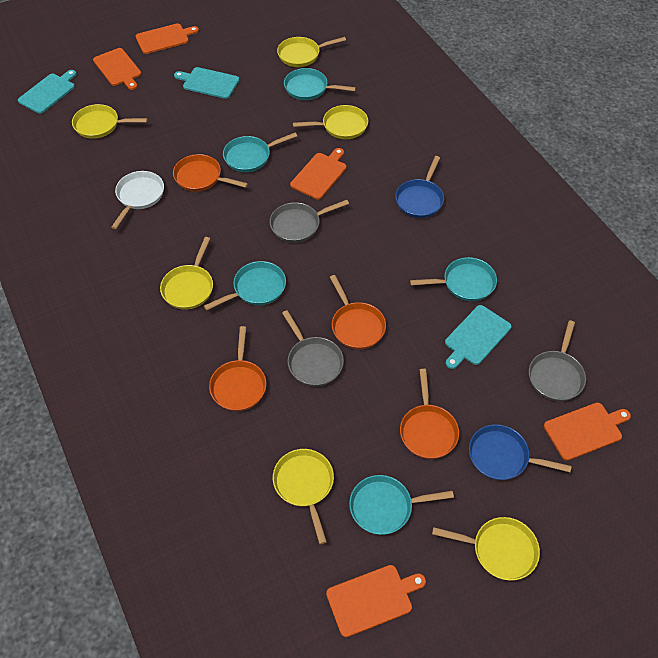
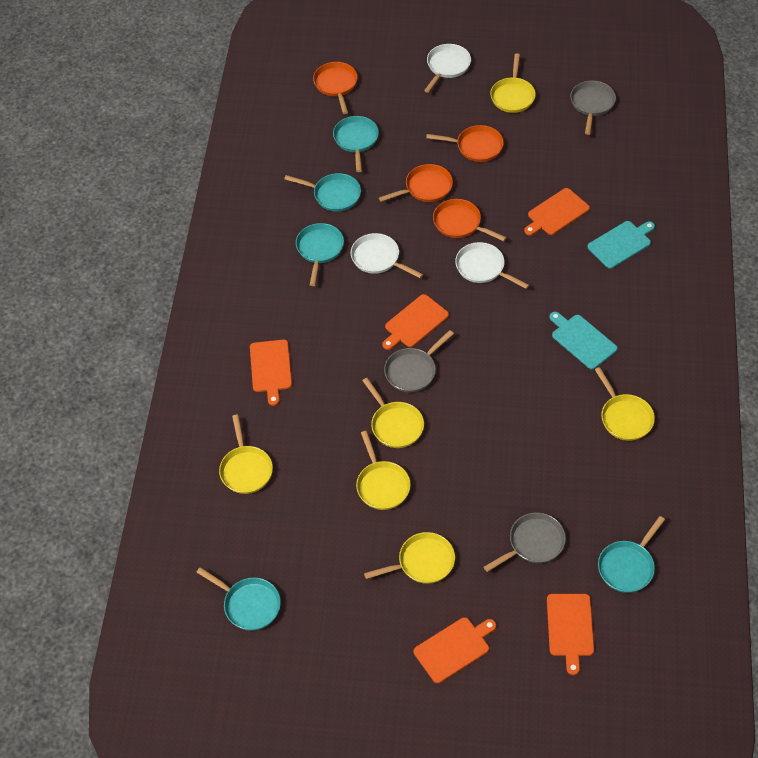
blue pan: 2 -> 0
turquoise cutting board: 3 -> 2
white pan: 1 -> 3

